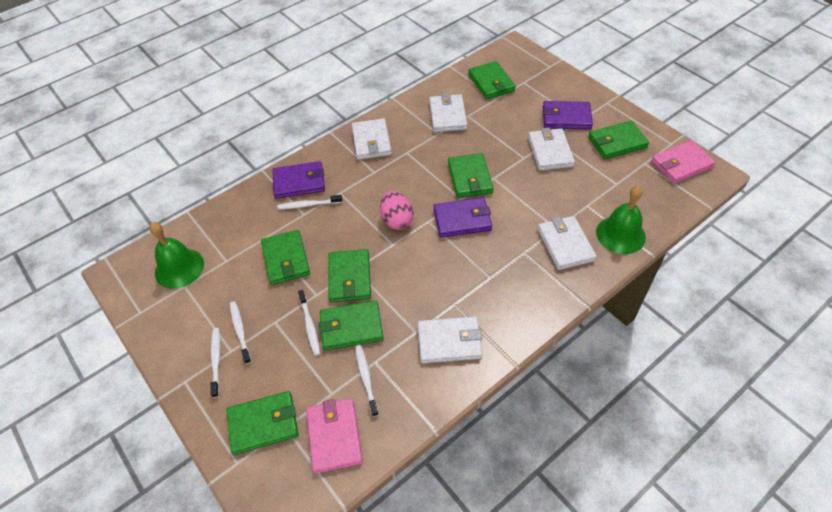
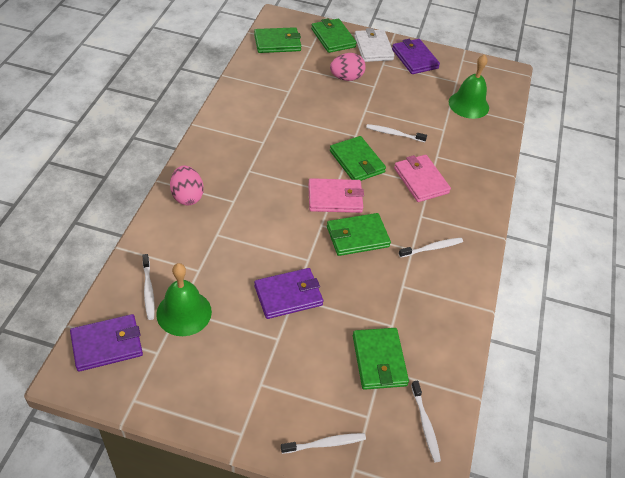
green wallet: 7 -> 5
pink egg: 1 -> 2
white wallet: 5 -> 1

